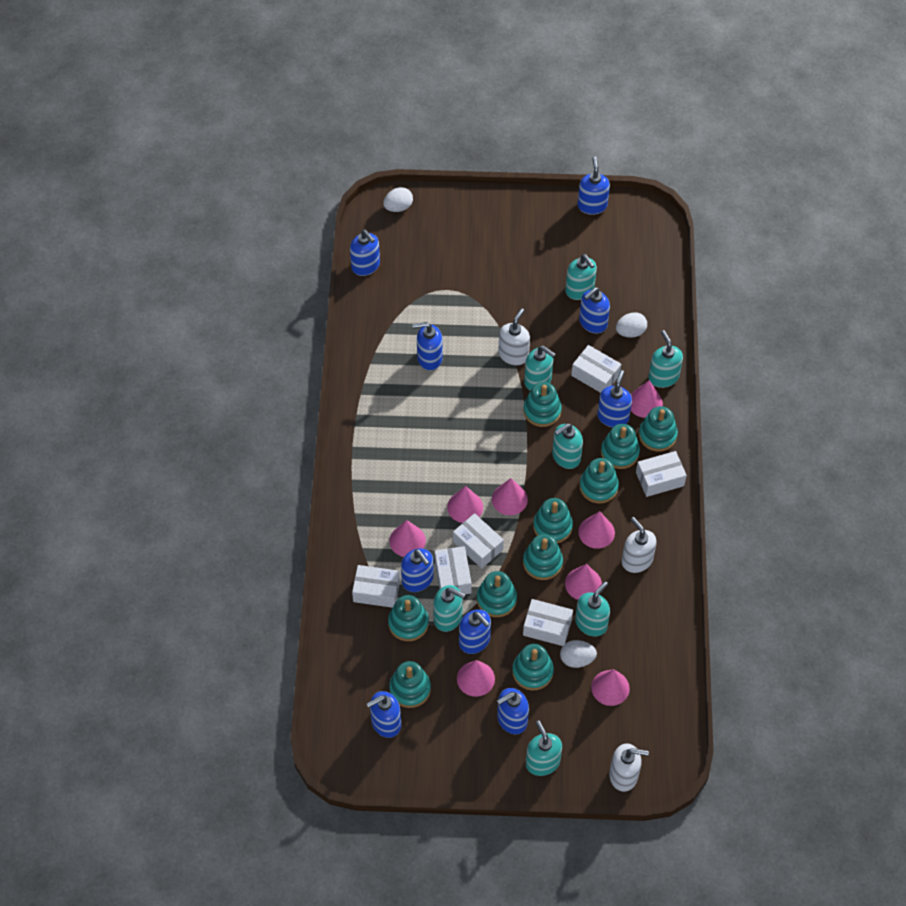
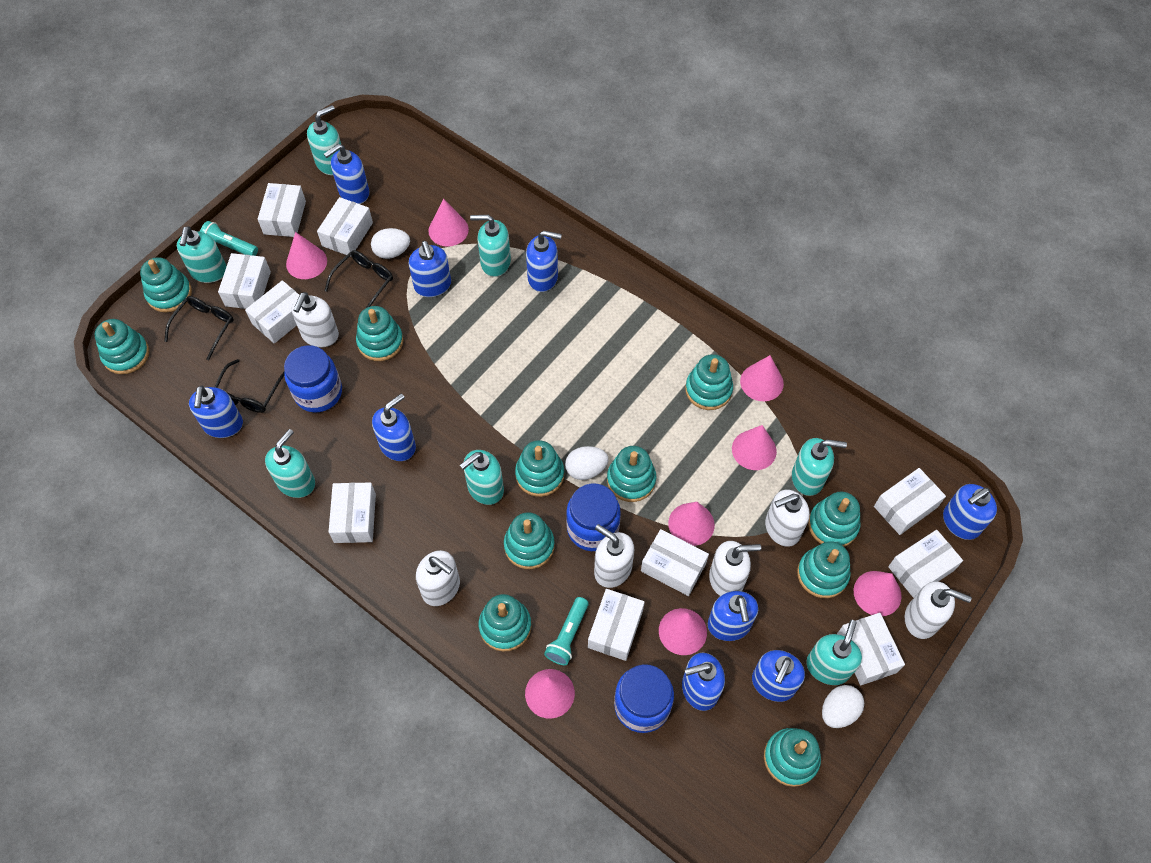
black glasses: 0 -> 3
blue jar: 0 -> 3
turquoise flashlight: 0 -> 2
turquoise stacking toy: 10 -> 11
white box: 6 -> 10
white soap dispenser: 3 -> 6

